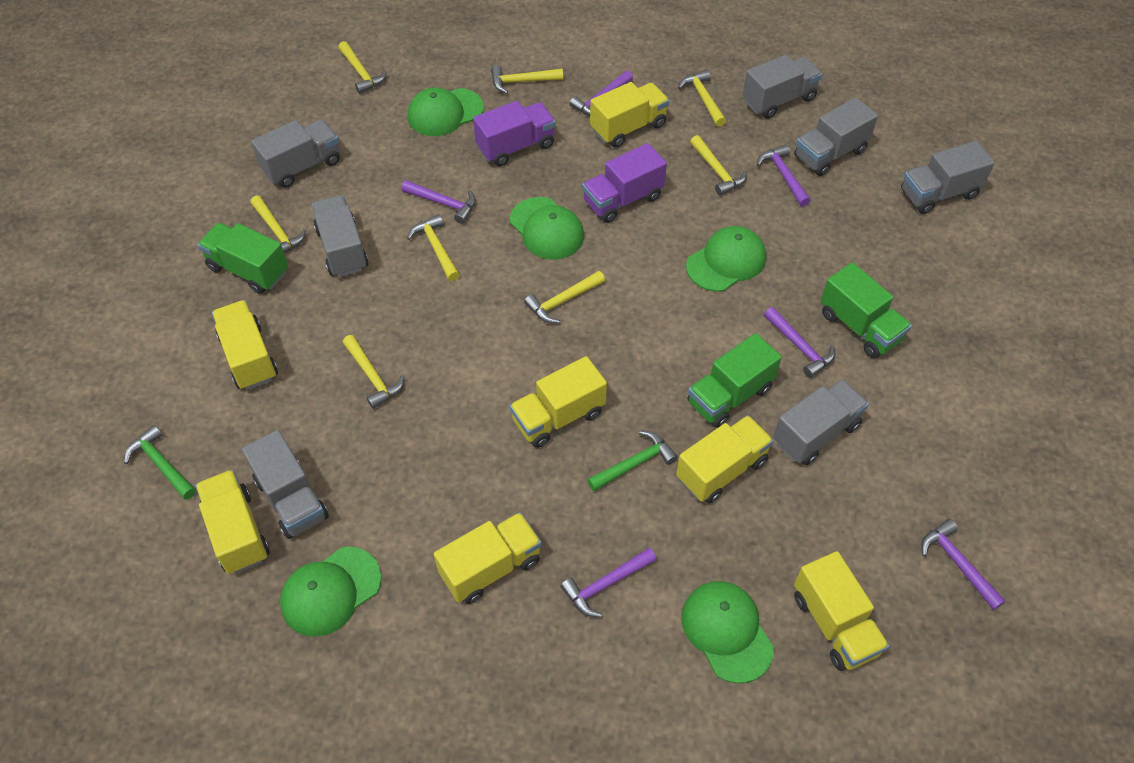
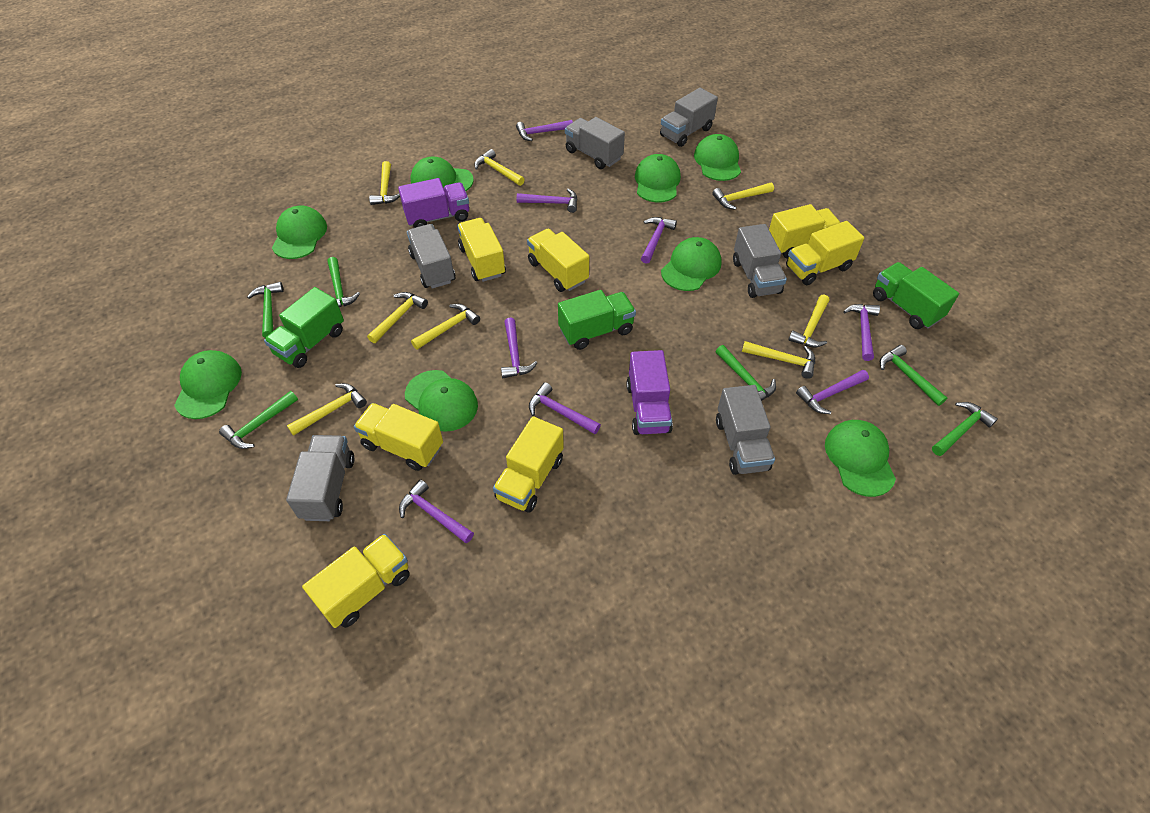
green cap: 5 -> 8
green hammer: 2 -> 6
grey truck: 7 -> 6
purple hammer: 6 -> 8

